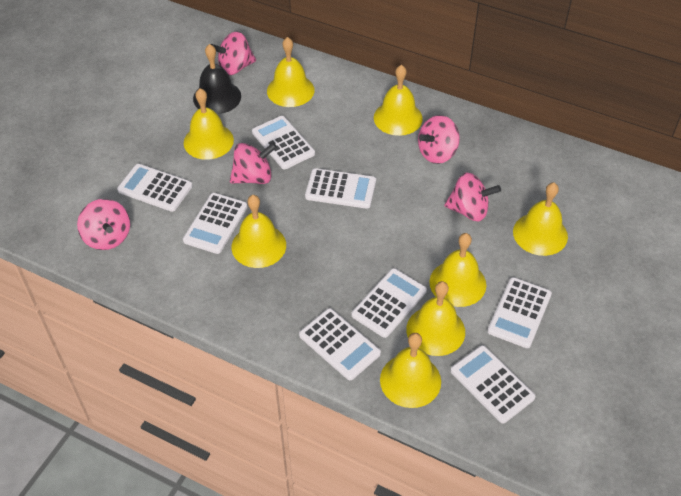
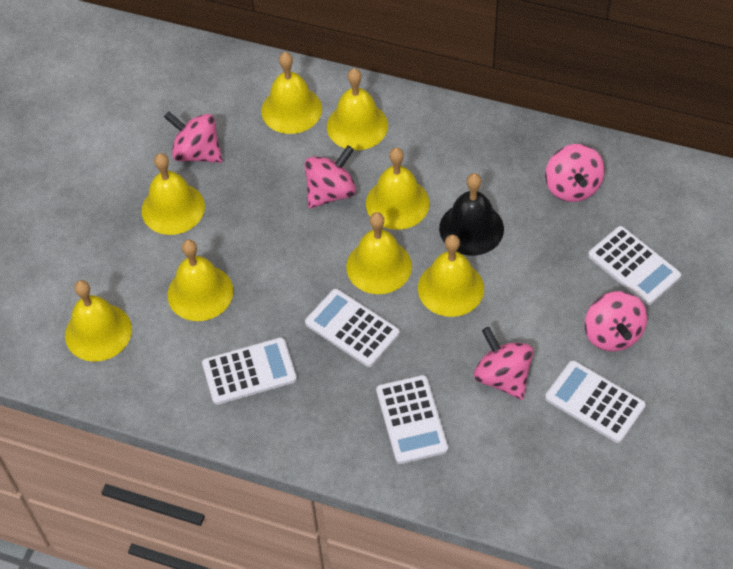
white calculator: 8 -> 5

